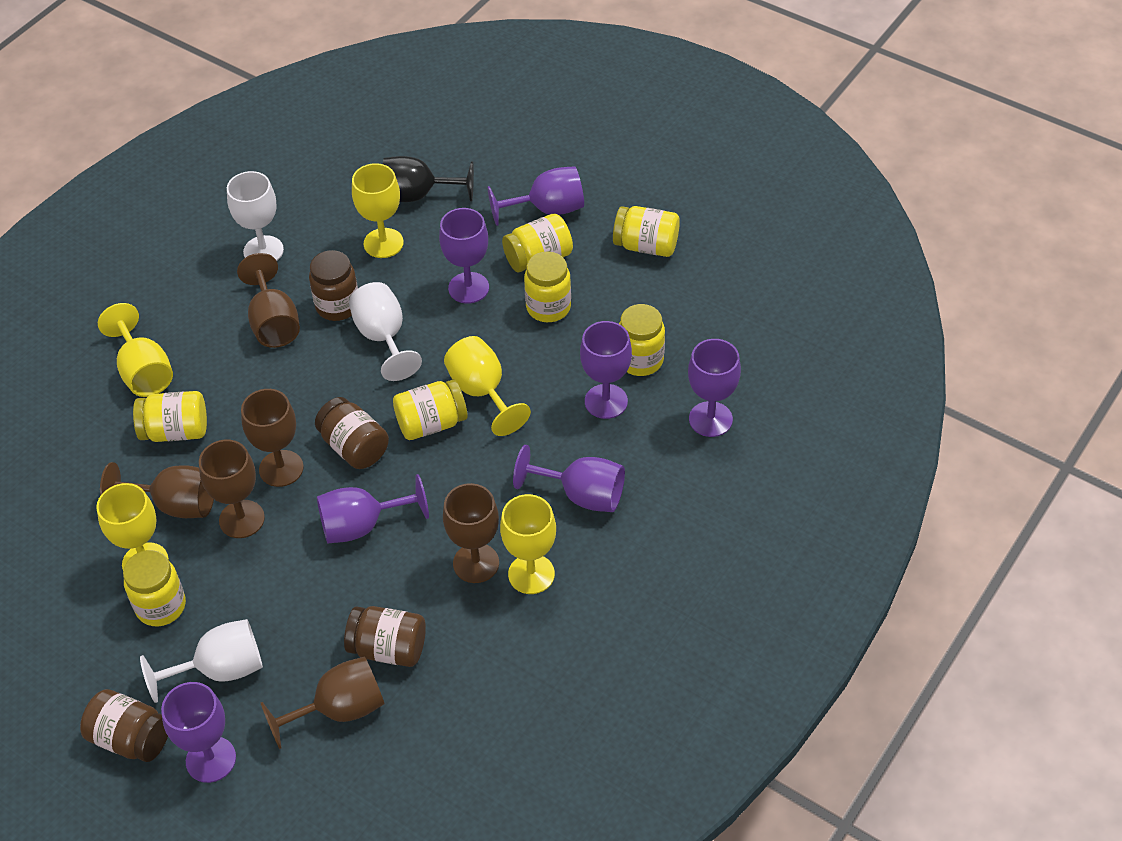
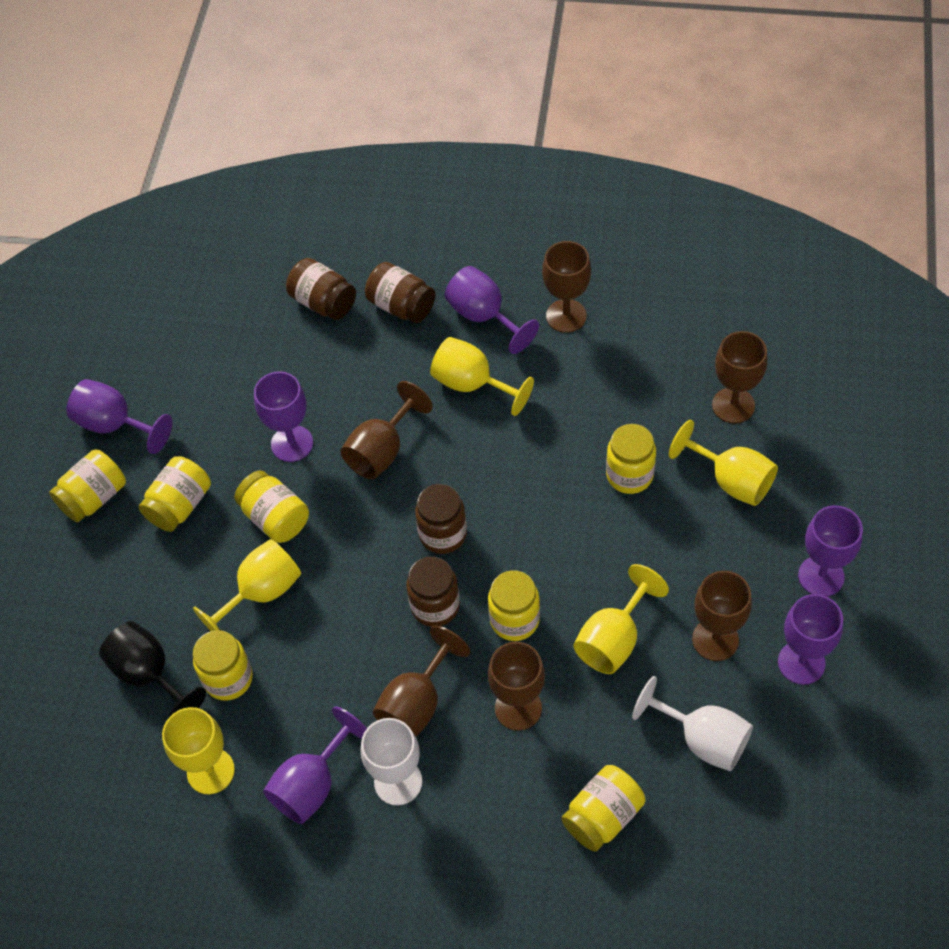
purple goblet: 7 -> 6
white goblet: 3 -> 2

